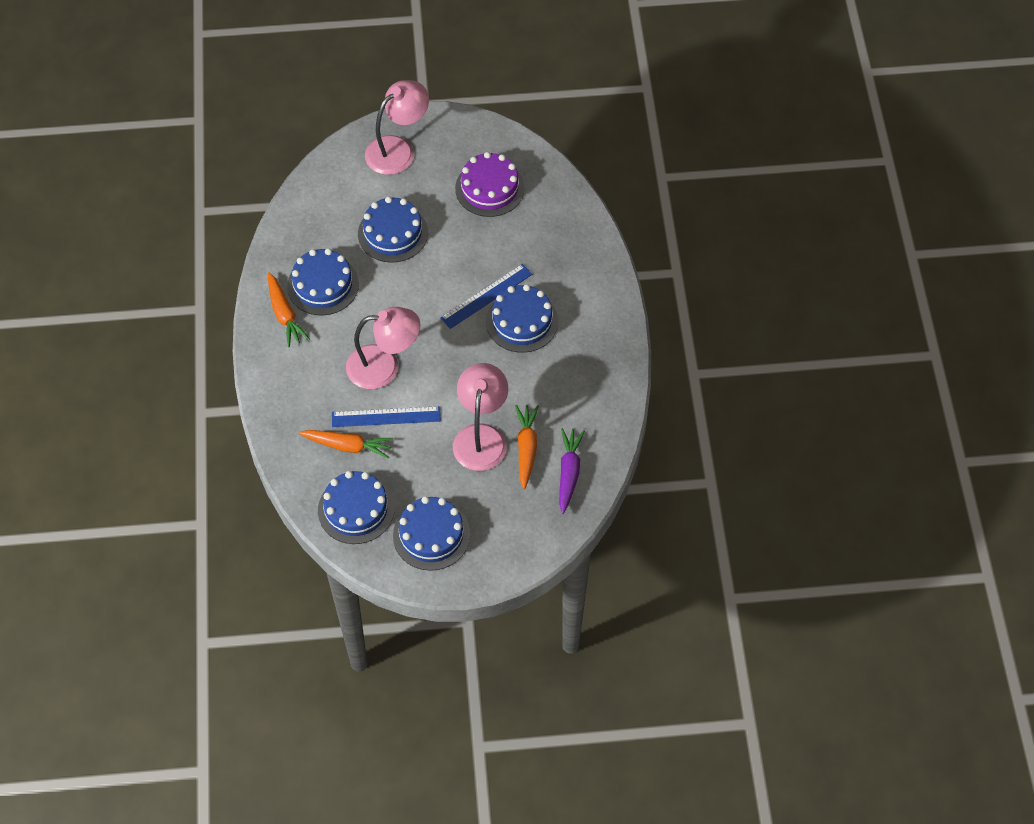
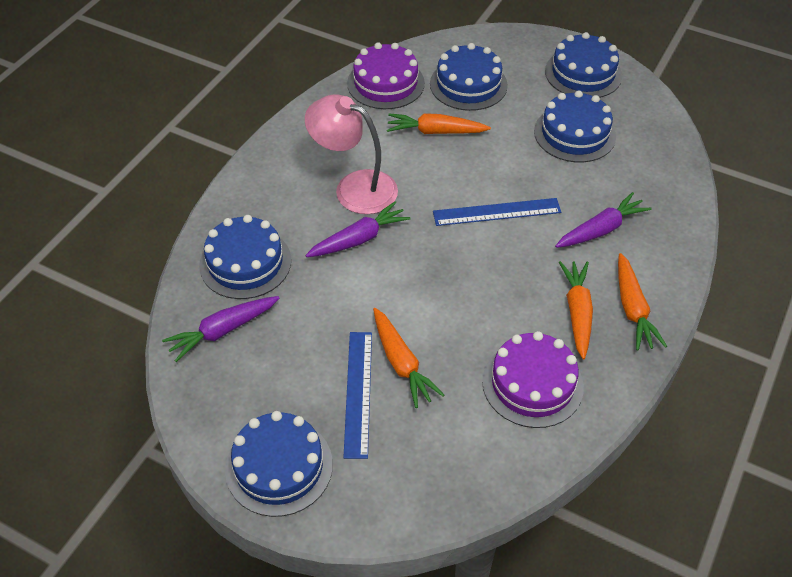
orange carrot: 3 -> 4
pink lamp: 3 -> 1
purple cake: 1 -> 2
purple carrot: 1 -> 3

